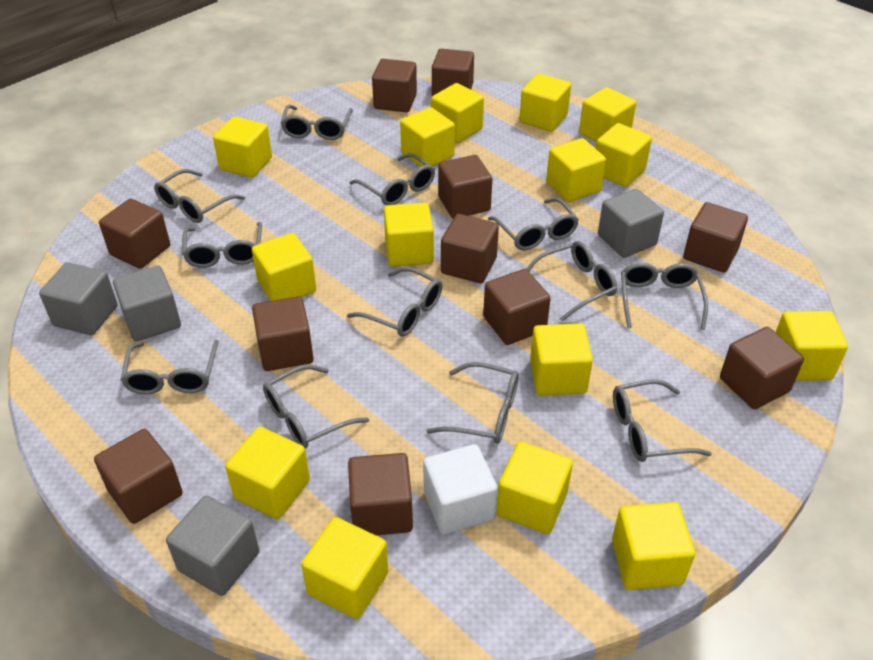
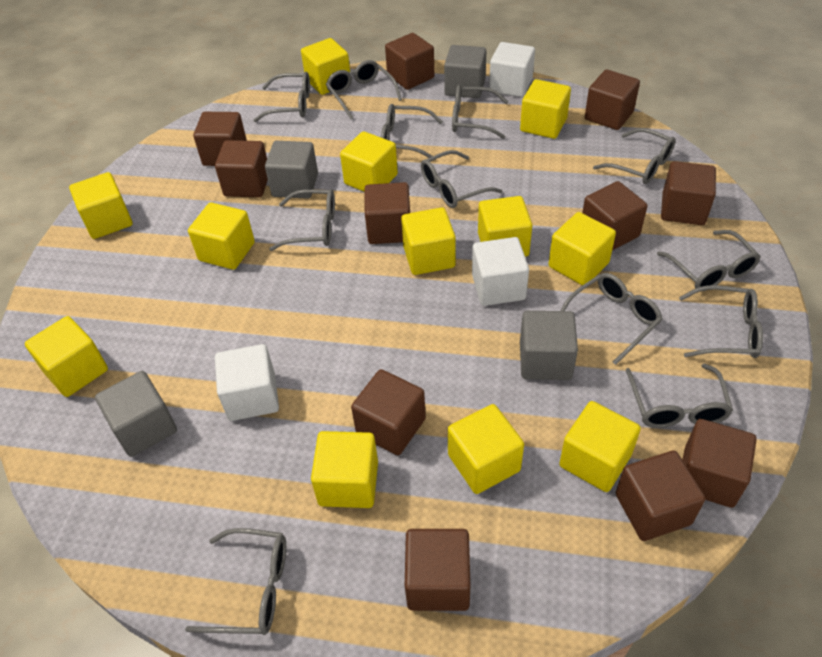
white cube: 1 -> 3
yellow cube: 15 -> 12

